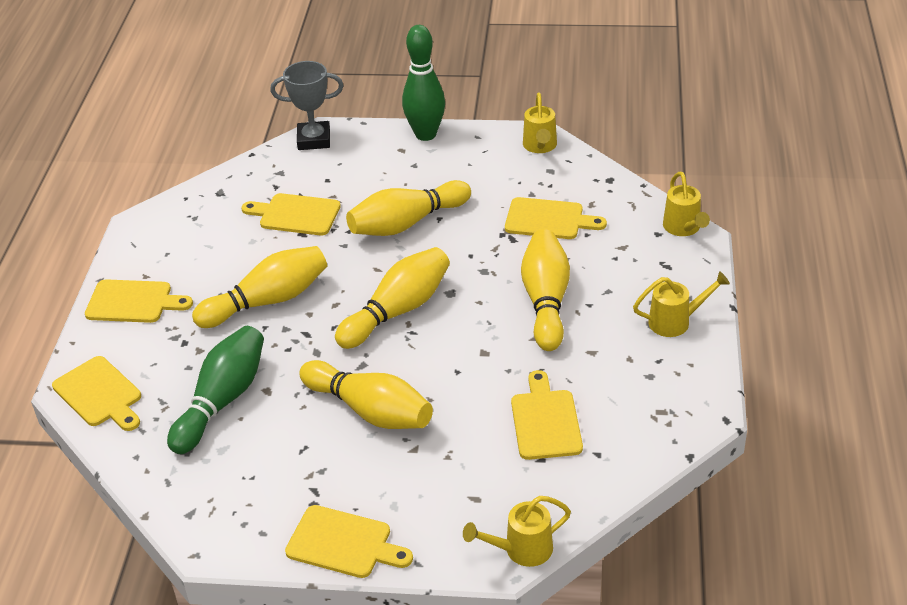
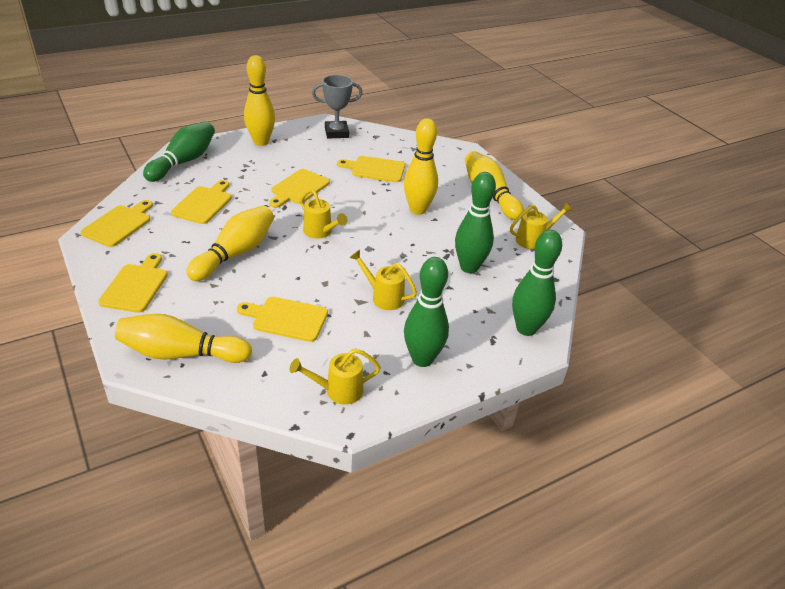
green bowling pin: 2 -> 4

